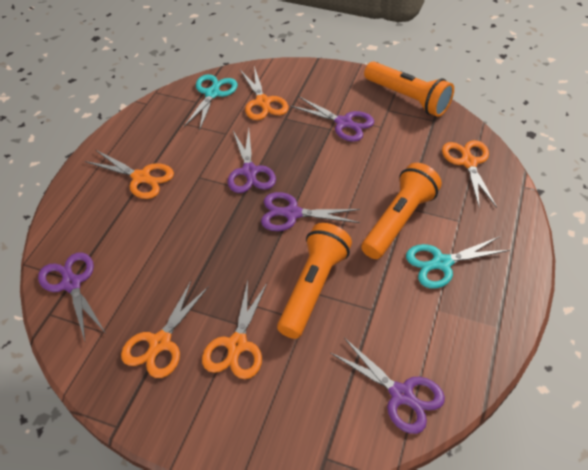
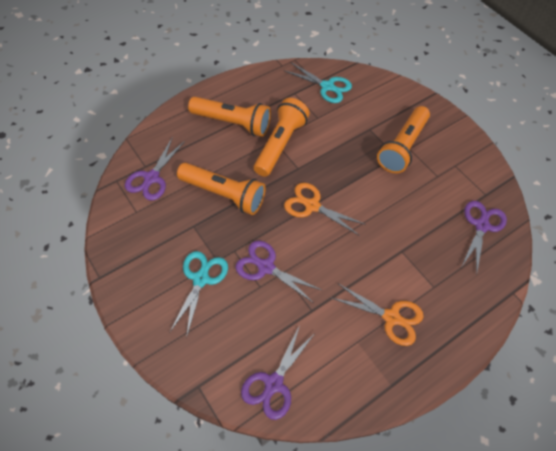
orange flashlight: 3 -> 4
orange scissors: 5 -> 2
purple scissors: 5 -> 4

